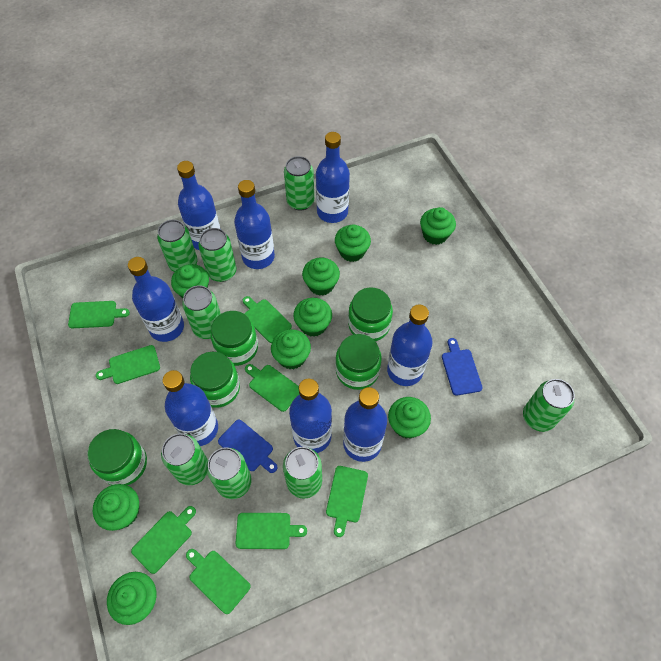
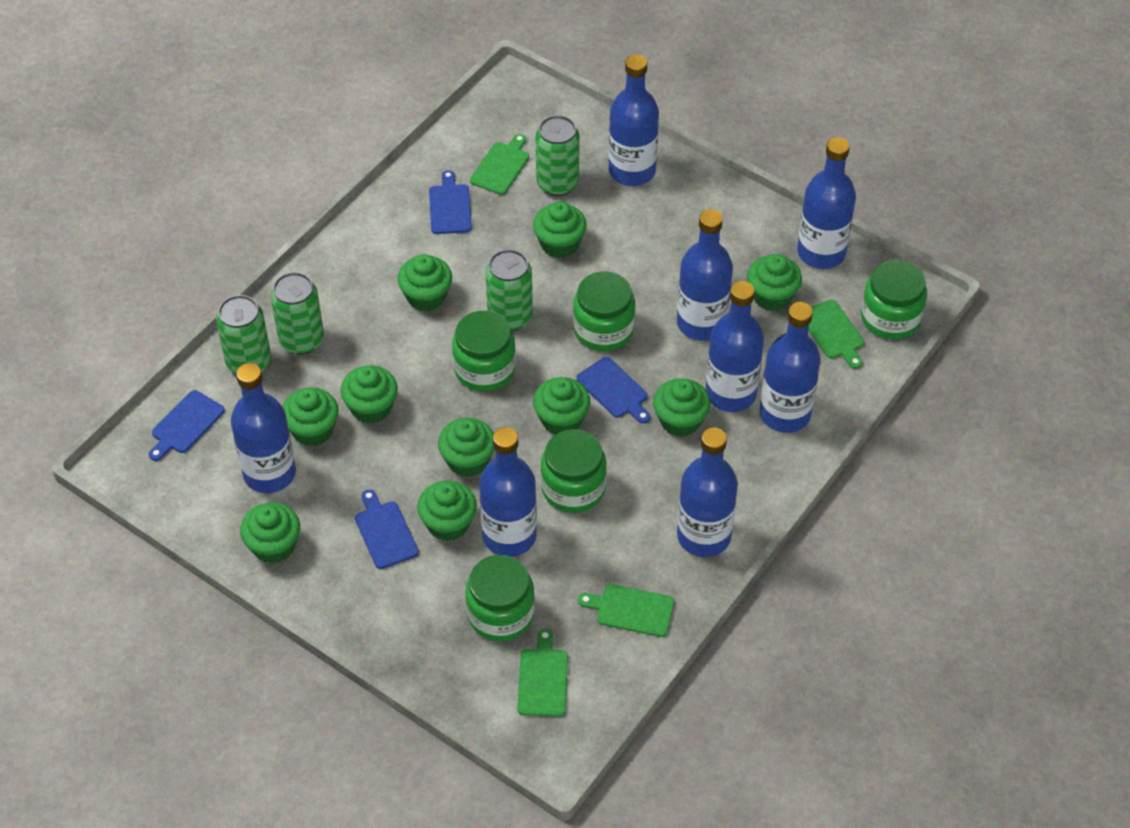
blue cutting board: 2 -> 4
green can: 8 -> 4
green cupcake: 9 -> 10
green cutting board: 8 -> 4

